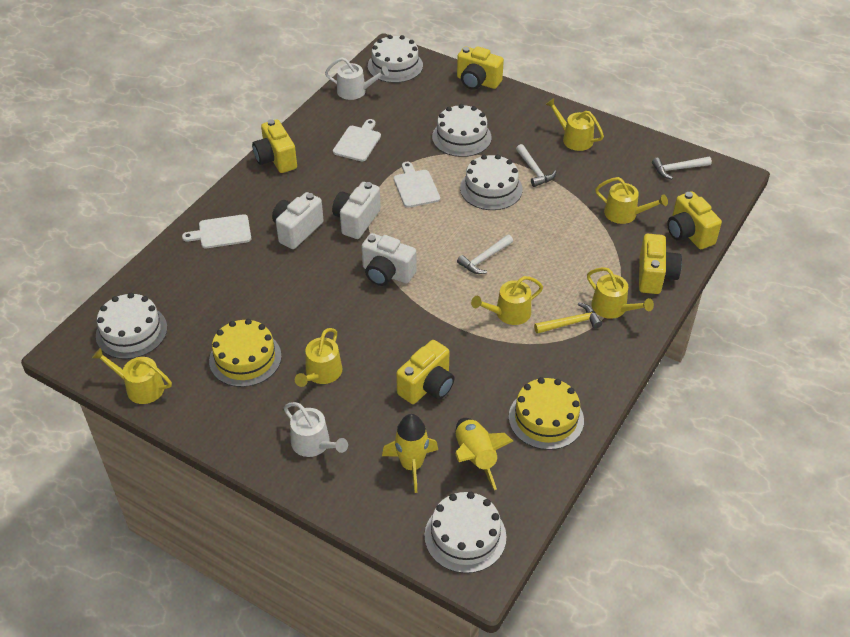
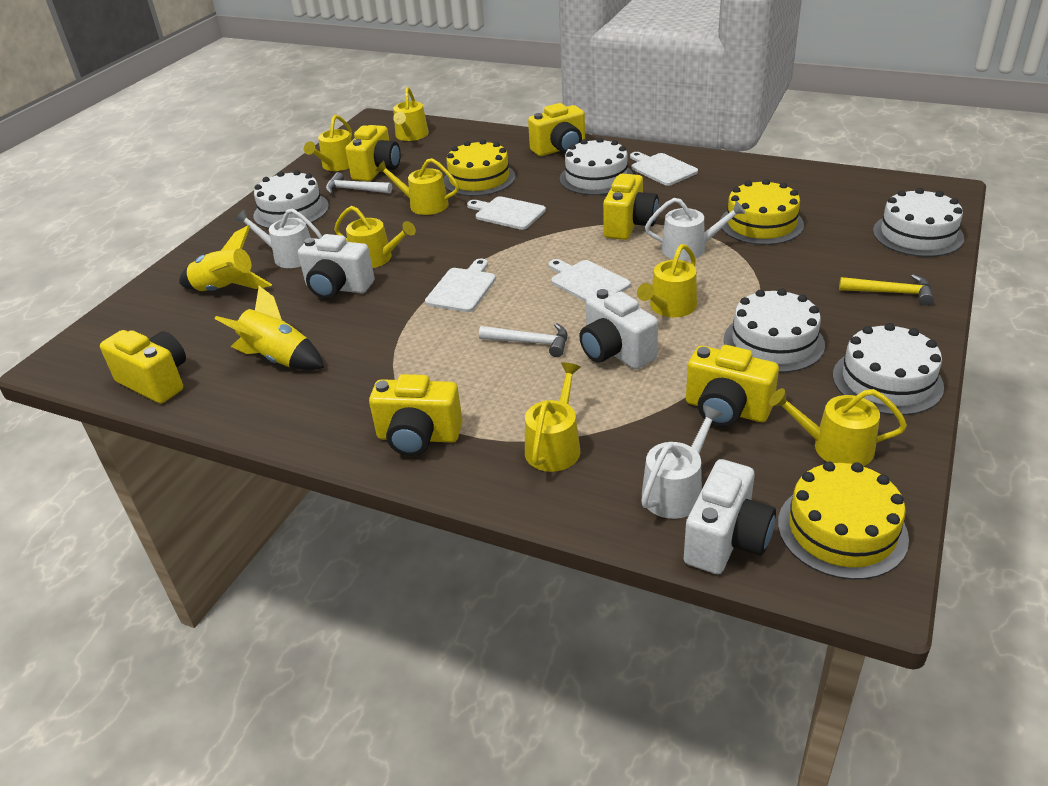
white cutting board: 3 -> 4
white hammer: 3 -> 2
white watering can: 2 -> 3
yellow cake: 2 -> 3
yellow camera: 5 -> 6
yellow watering can: 6 -> 7

